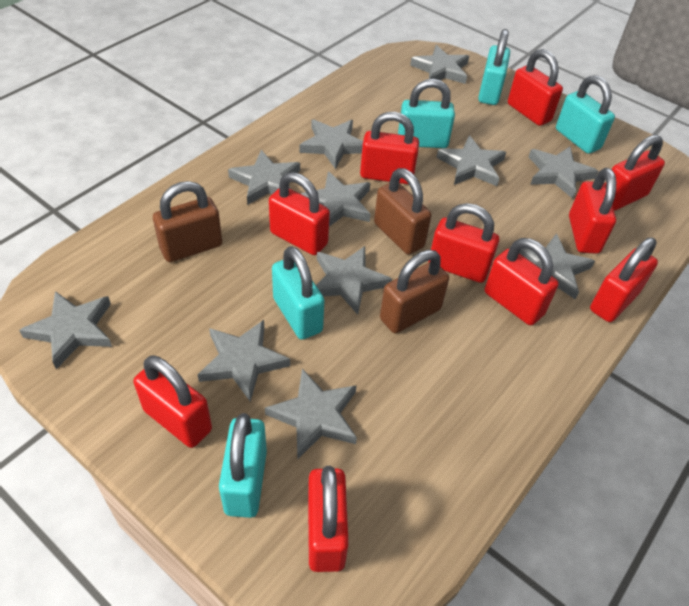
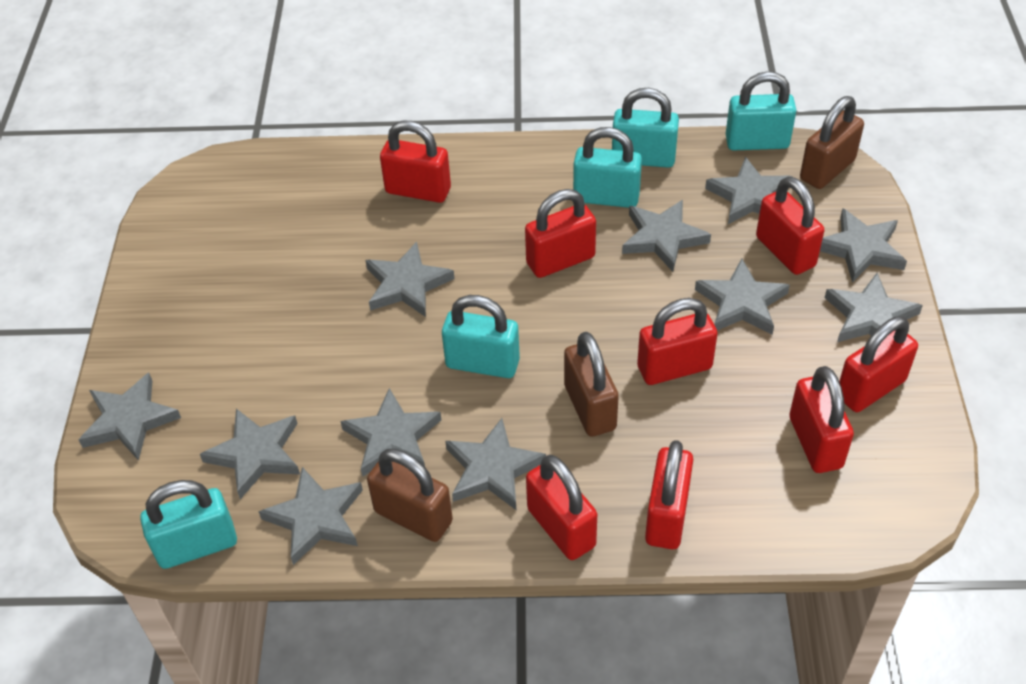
red padlock: 10 -> 8

